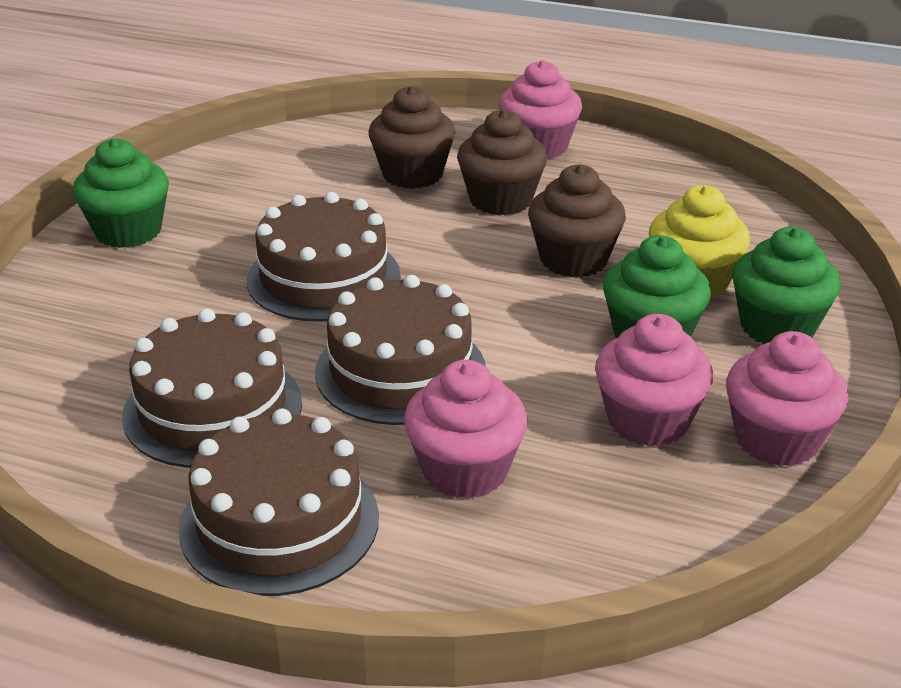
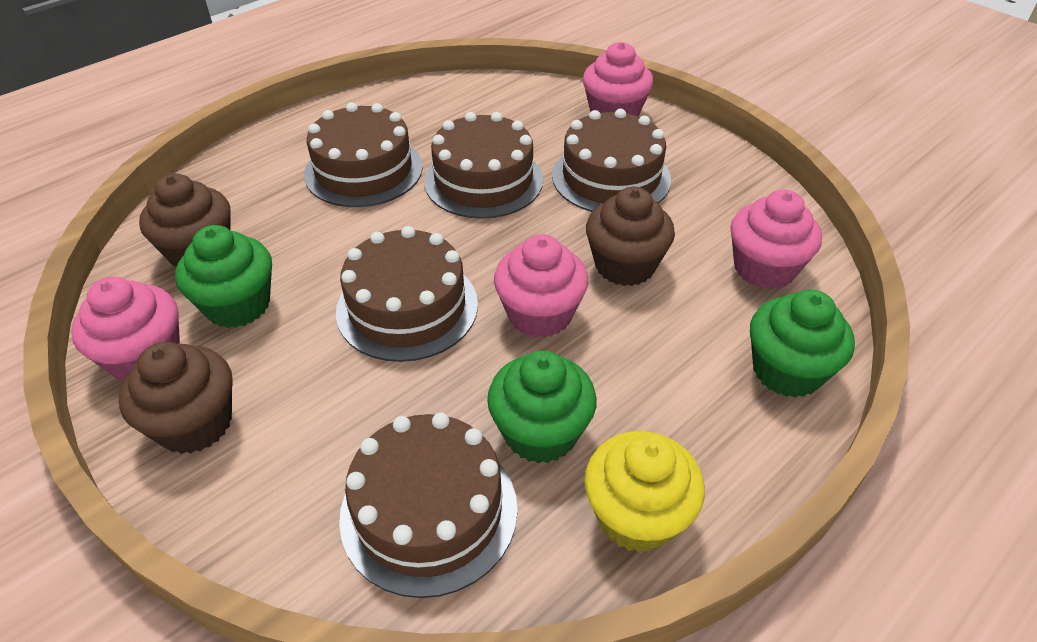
brown cake: 4 -> 5

